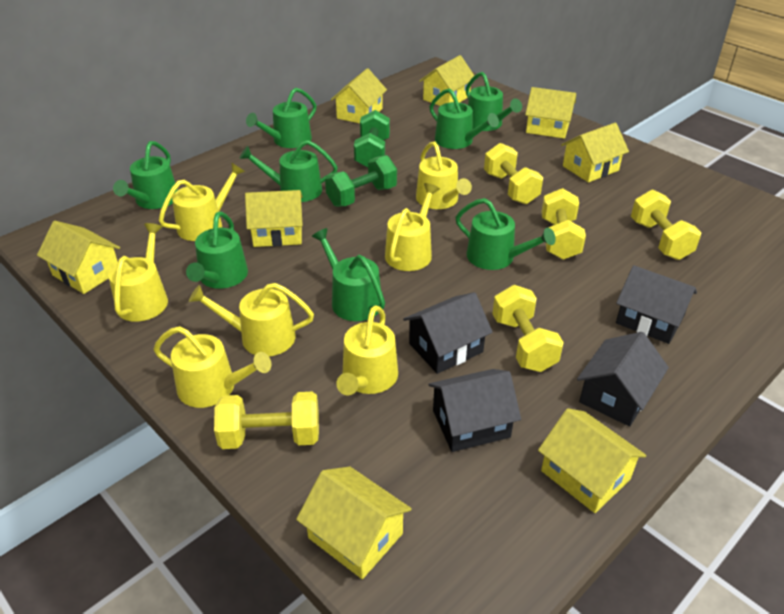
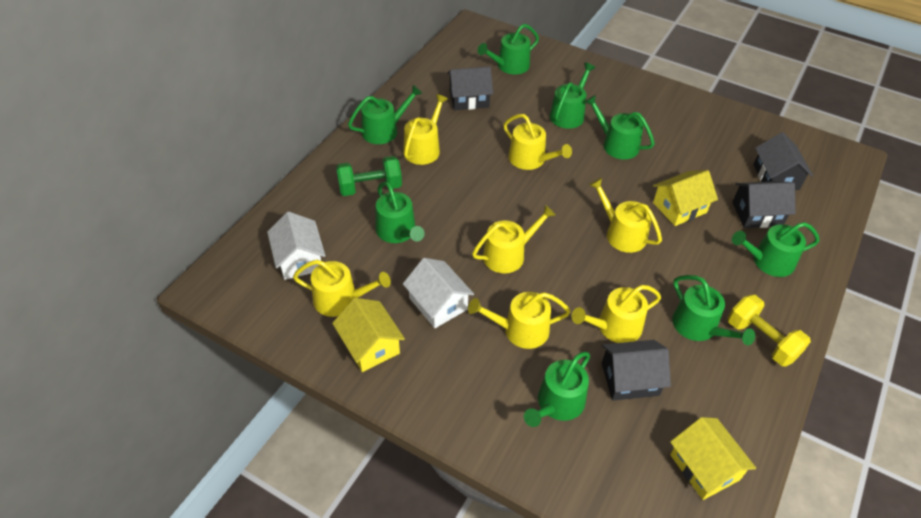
green dumbbell: 2 -> 1
white house: 0 -> 2
yellow dumbbell: 5 -> 1
yellow house: 8 -> 3

